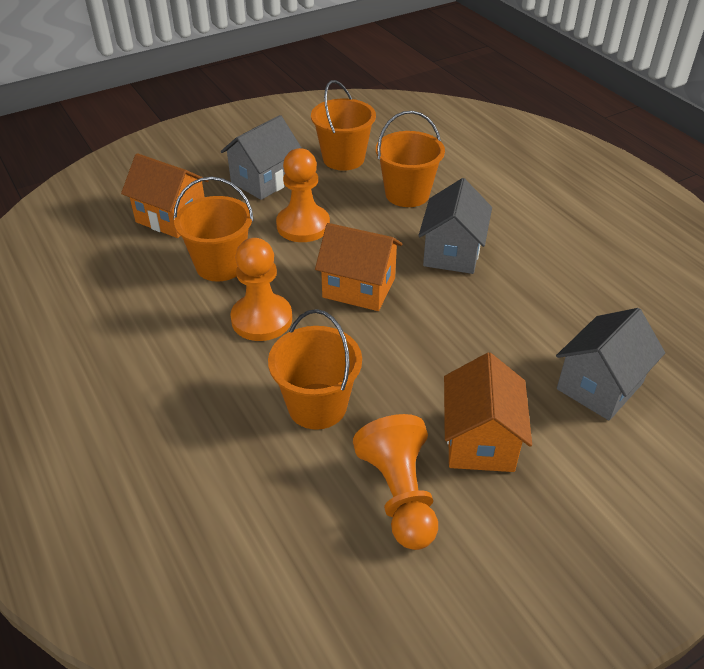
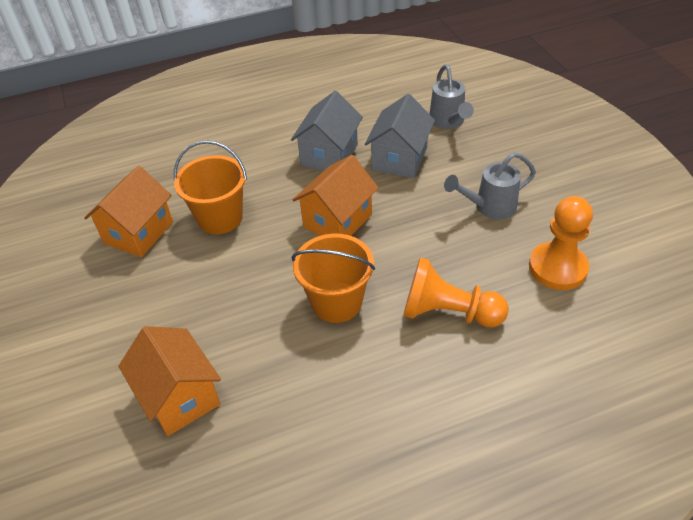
grey house: 3 -> 2
grey watering can: 0 -> 2
orange bucket: 4 -> 2
orange pawn: 3 -> 2

